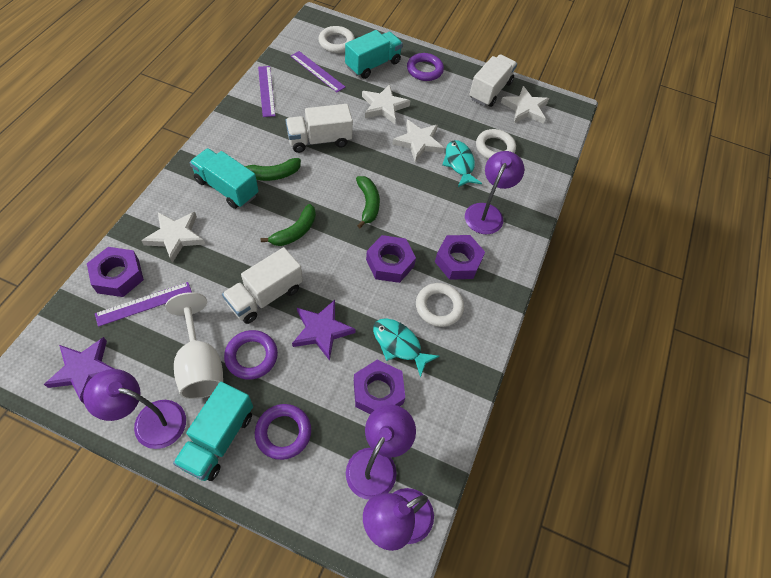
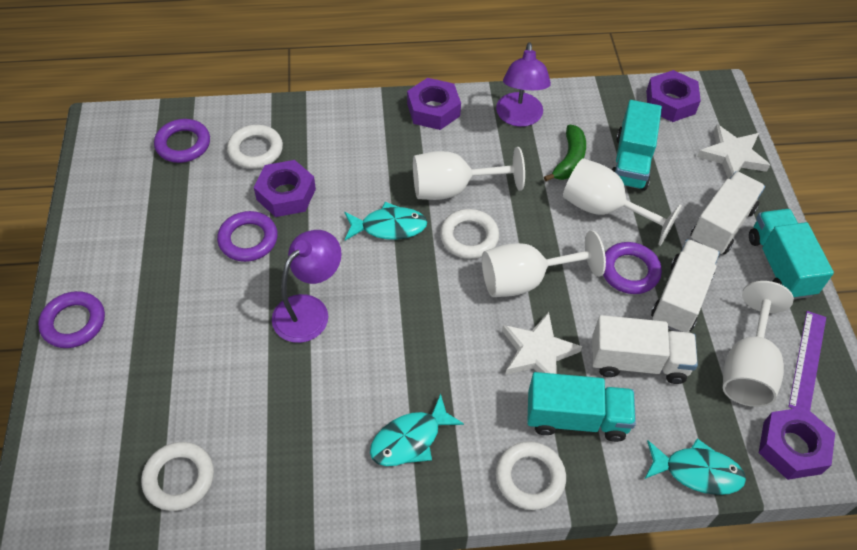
green banana: 3 -> 1
purple lamp: 4 -> 2
purple ring: 3 -> 4
purple ruler: 3 -> 1
purple star: 2 -> 0
turquoise fish: 2 -> 3
white goblet: 1 -> 4
white ring: 3 -> 4
white star: 4 -> 2

